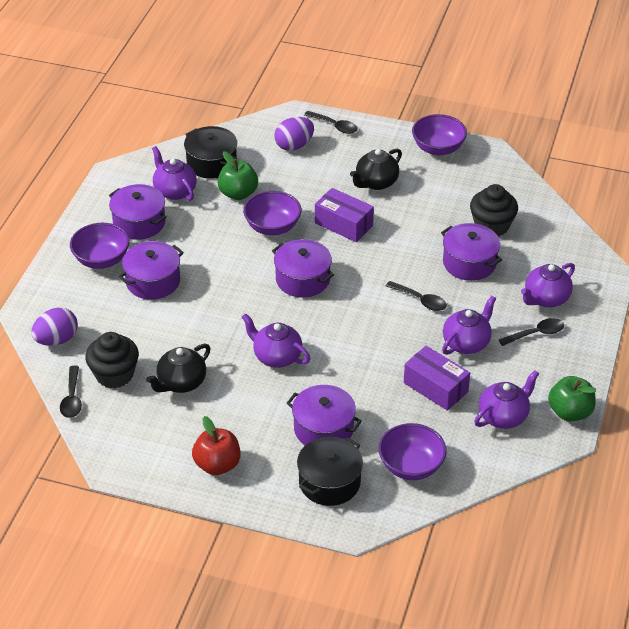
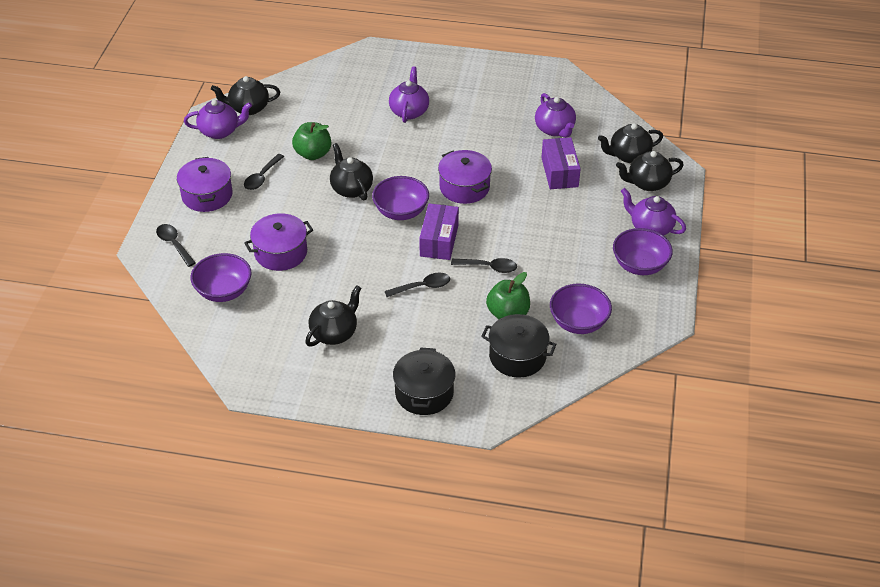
black cupcake: 2 -> 0
black teapot: 2 -> 5
purple egg: 2 -> 0
purple pot: 5 -> 3
purple teapot: 5 -> 4
red apple: 1 -> 0

